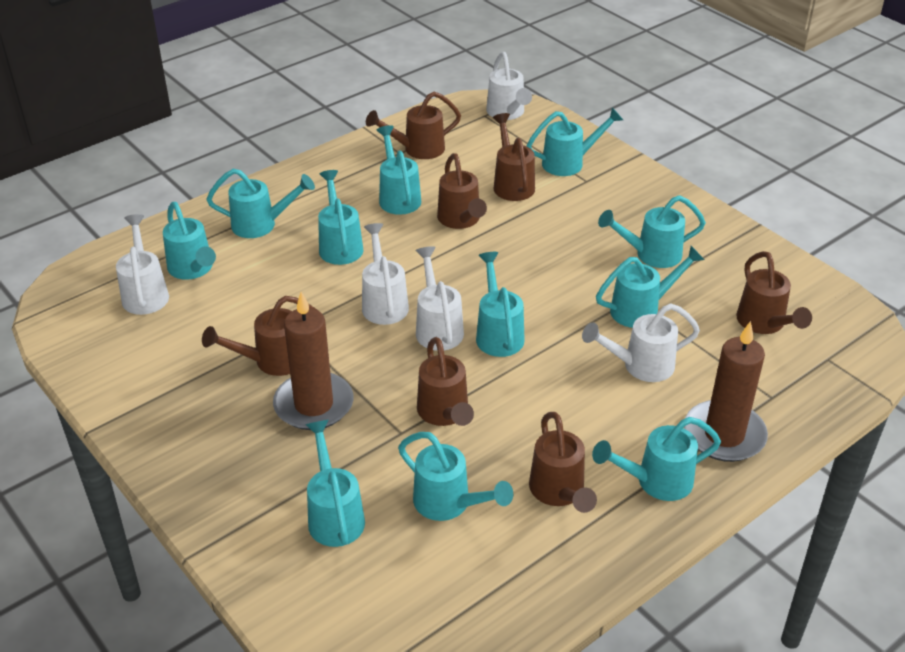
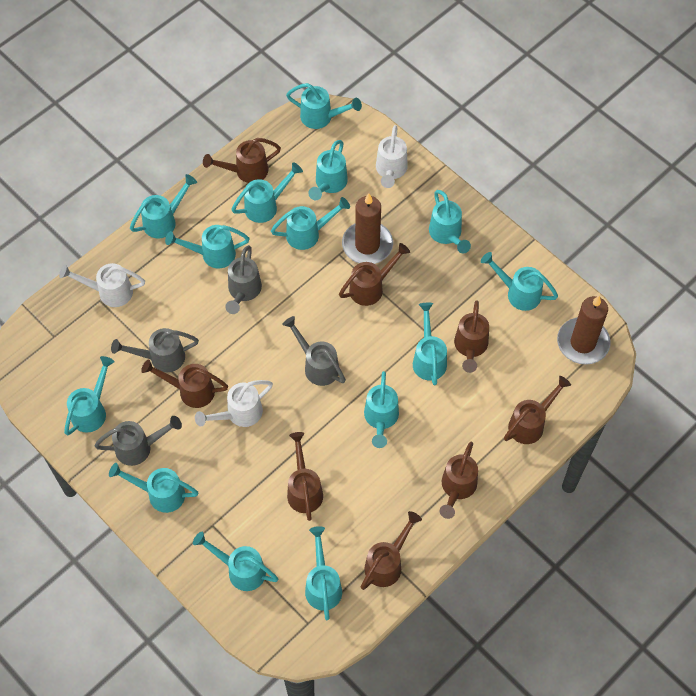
brown watering can: 7 -> 8
grey watering can: 0 -> 4
turquoise watering can: 11 -> 14
white watering can: 5 -> 3

